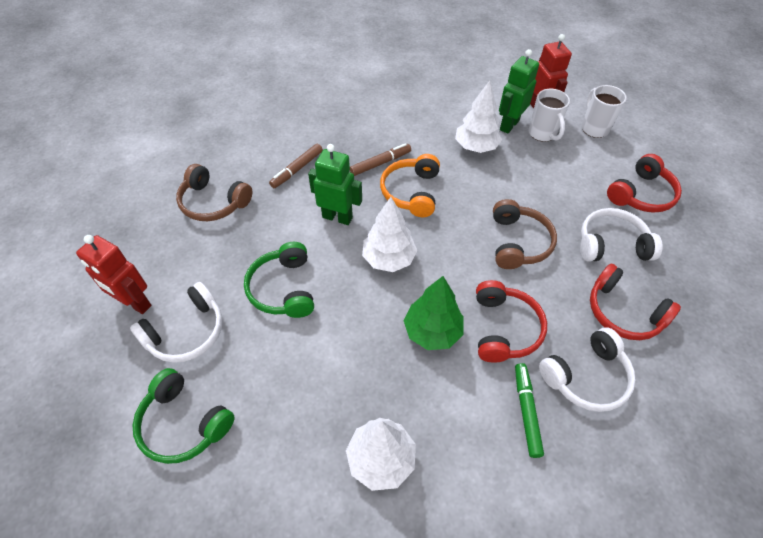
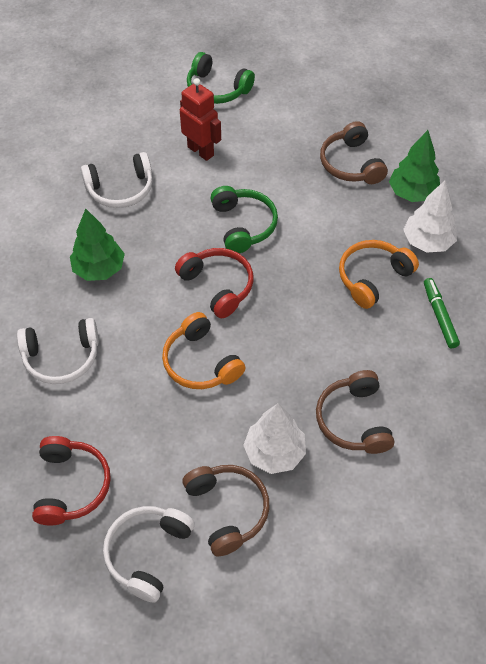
brown headphones: 2 -> 3
brown marker: 2 -> 0
green robot: 2 -> 0
green tree: 1 -> 2
orange headphones: 1 -> 2
red headphones: 3 -> 2
red robot: 2 -> 1
white mug: 2 -> 0
white tree: 3 -> 2

